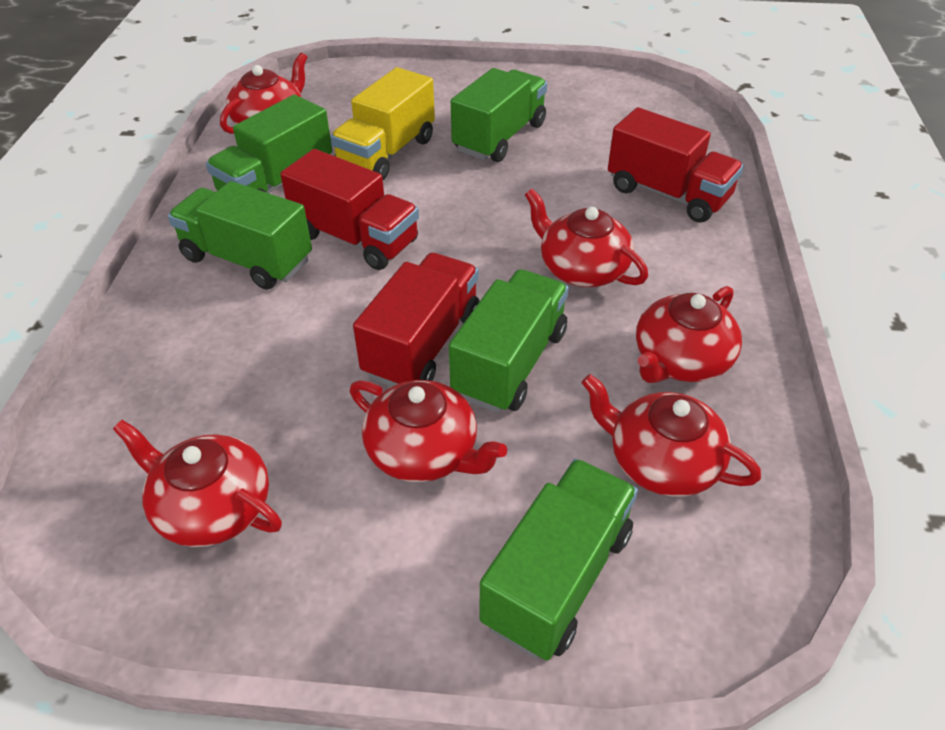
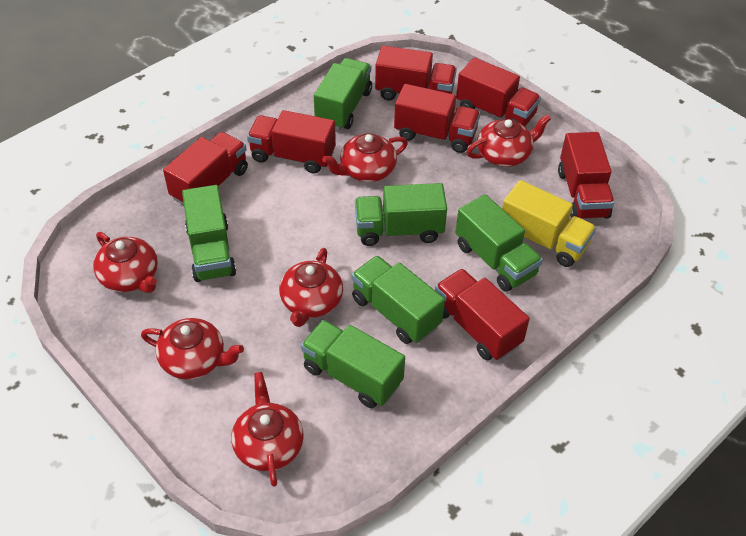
green truck: 5 -> 6
red truck: 3 -> 7

